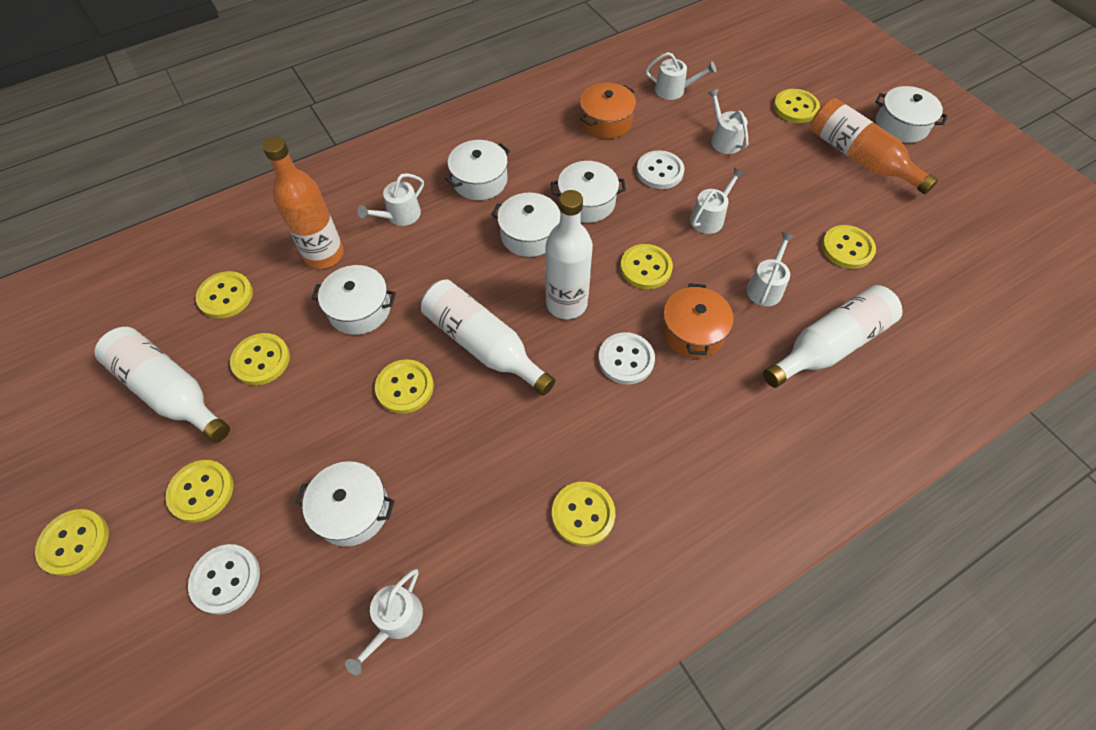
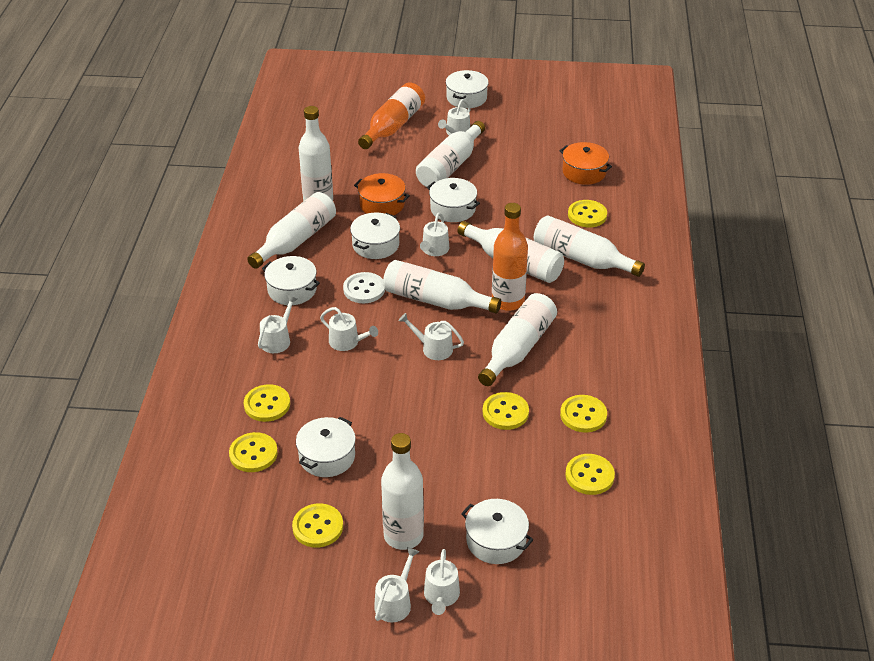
white bottle: 4 -> 8
white button: 3 -> 1
white watering can: 6 -> 7
yellow button: 9 -> 7

